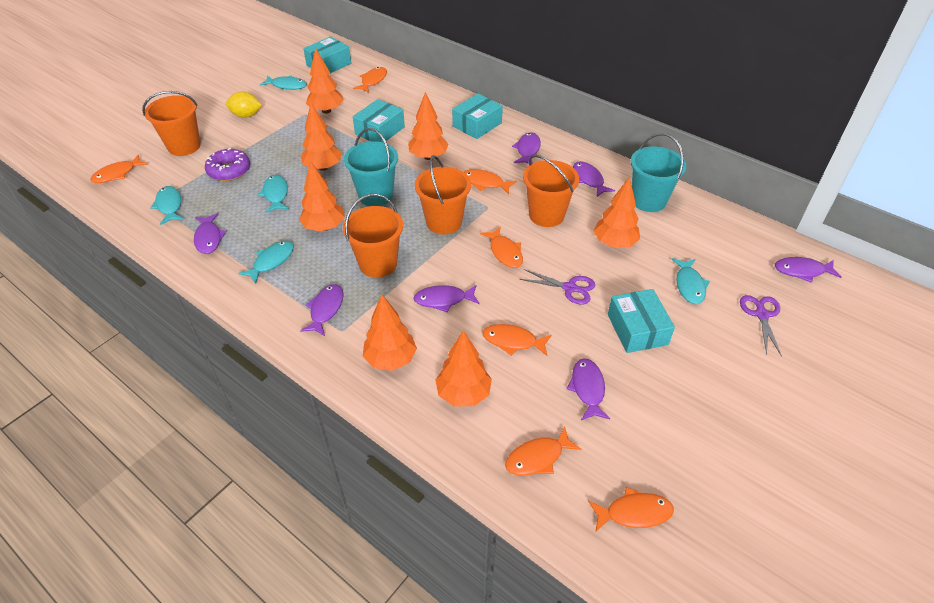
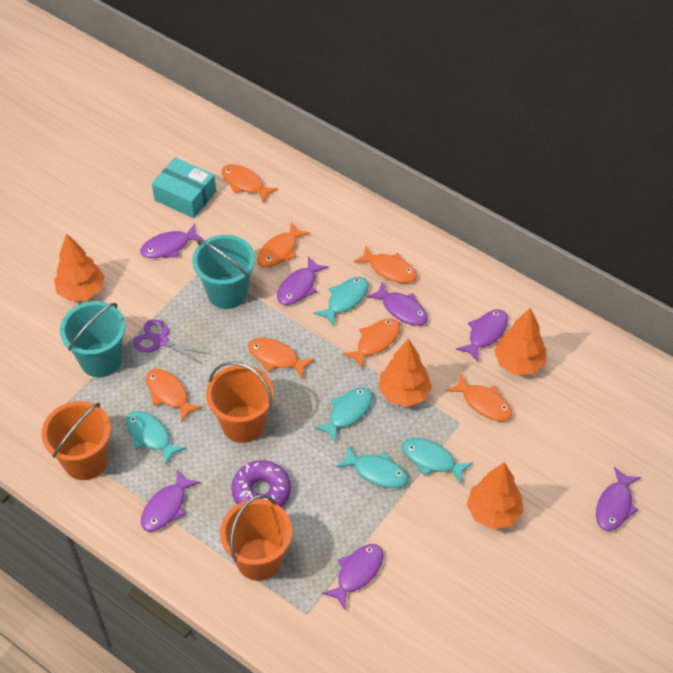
orange bucket: 4 -> 3
orange tree: 7 -> 4
purple scissors: 2 -> 1
turquoise box: 4 -> 1
yellow lemon: 1 -> 0

